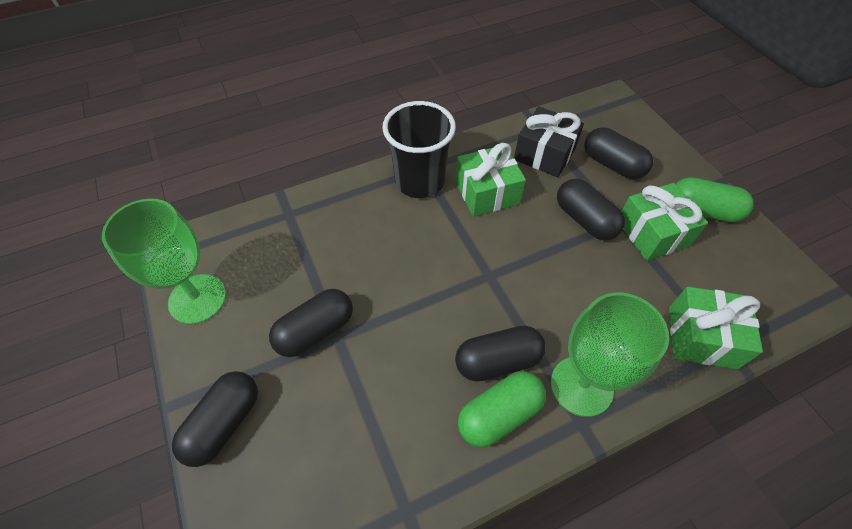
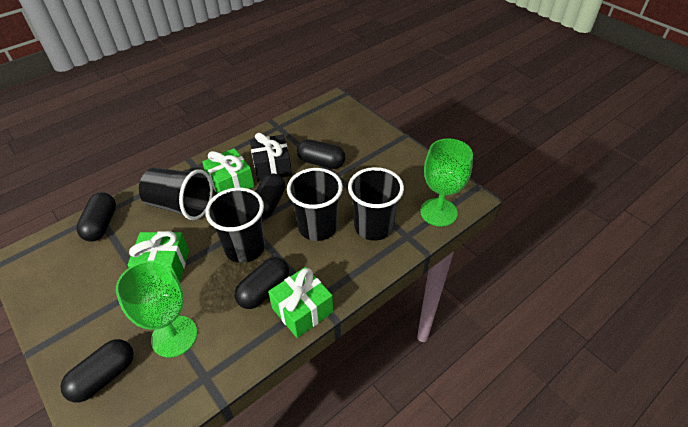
black cup: 1 -> 4
green capsule: 2 -> 0

